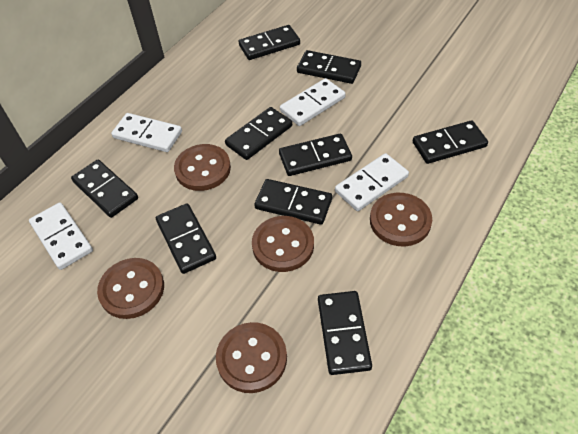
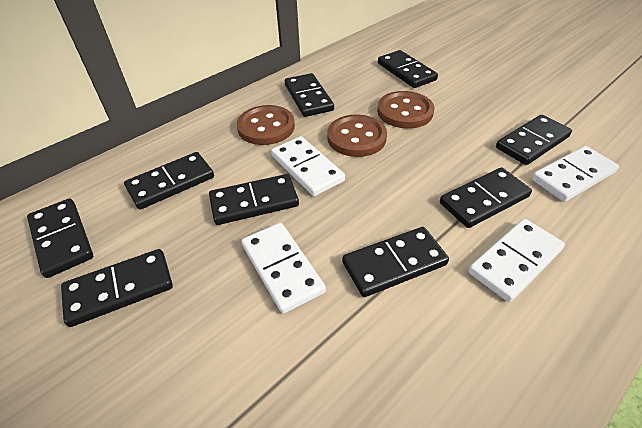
brown button: 5 -> 3

